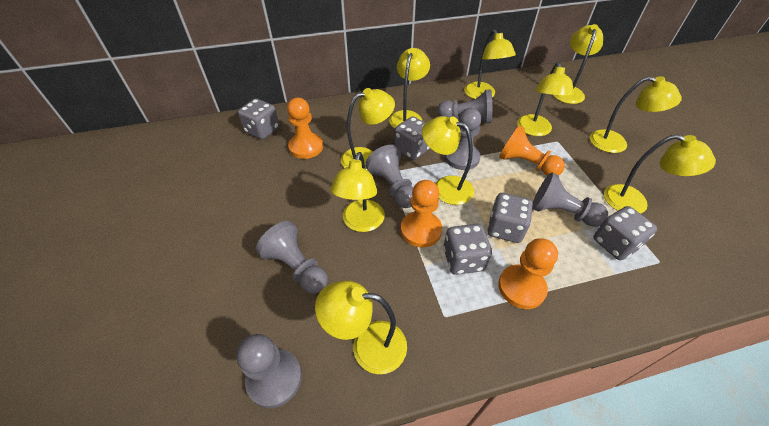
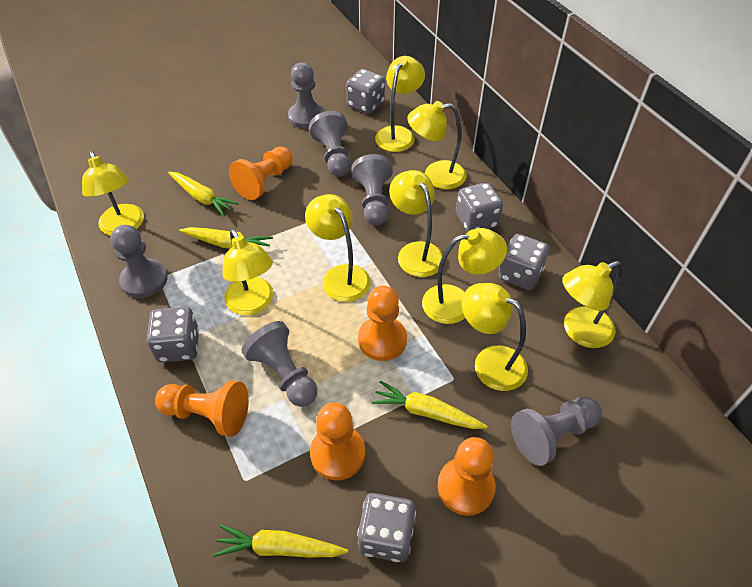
orange pawn: 4 -> 5
yellow carrot: 0 -> 4
yellow lamp: 10 -> 9

